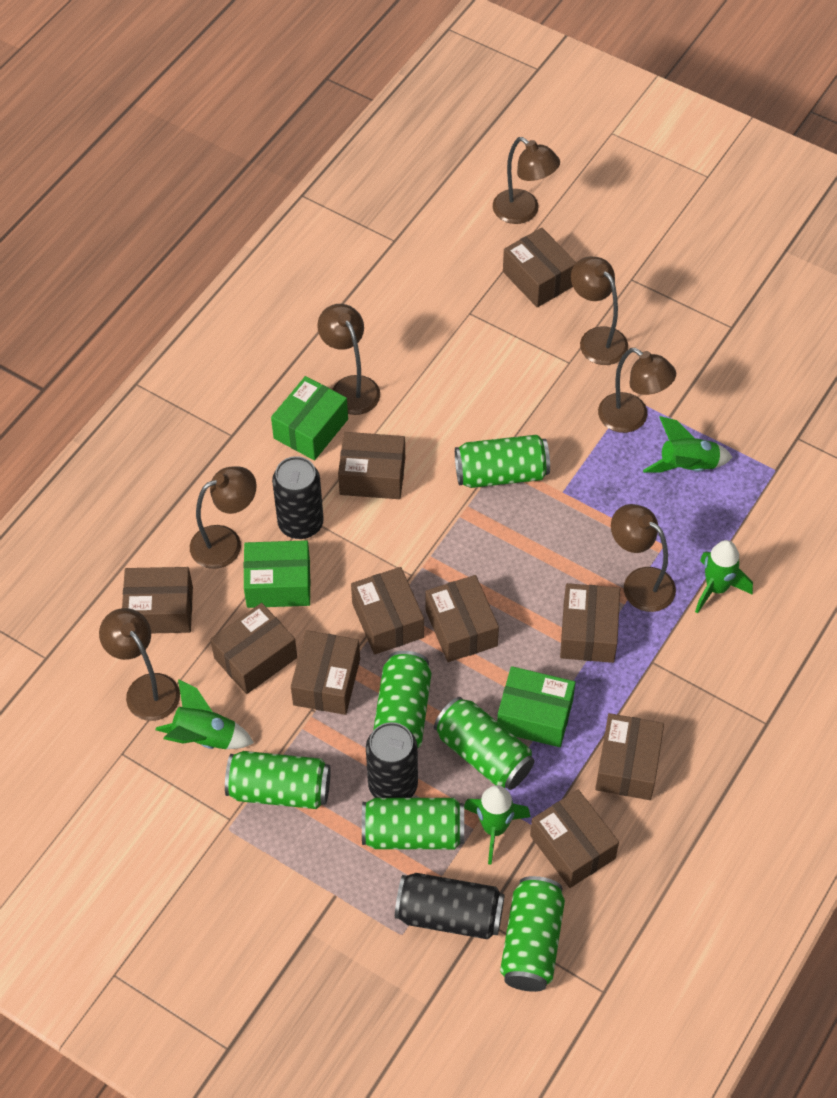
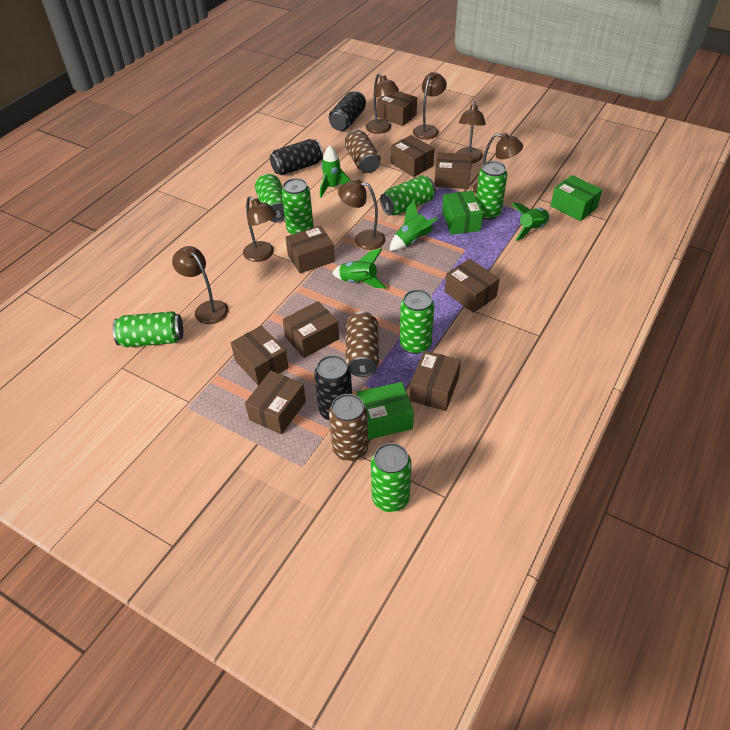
brown box: 10 -> 9
brown can: 0 -> 3
green can: 6 -> 7

